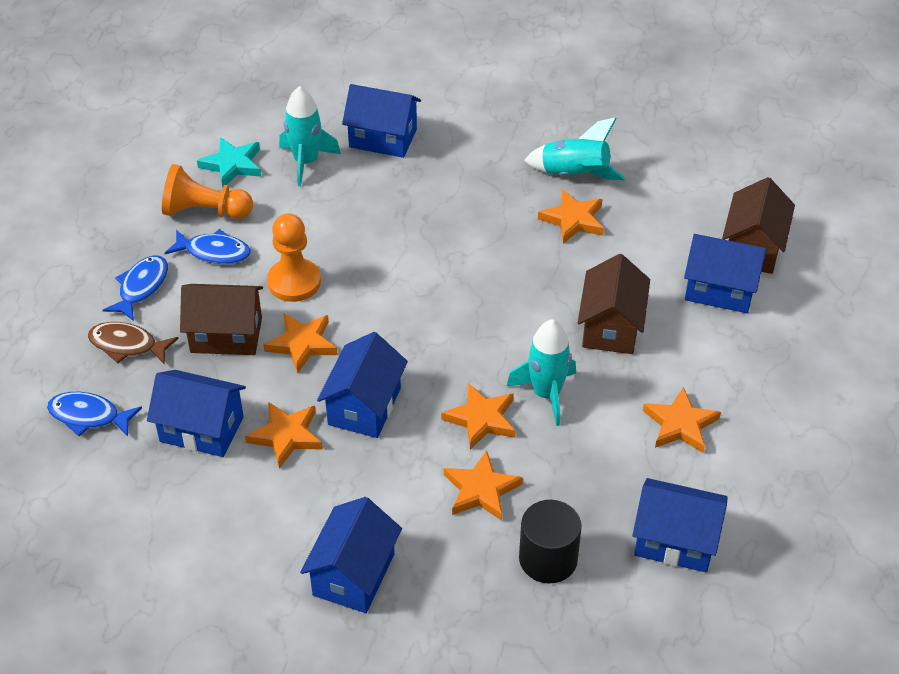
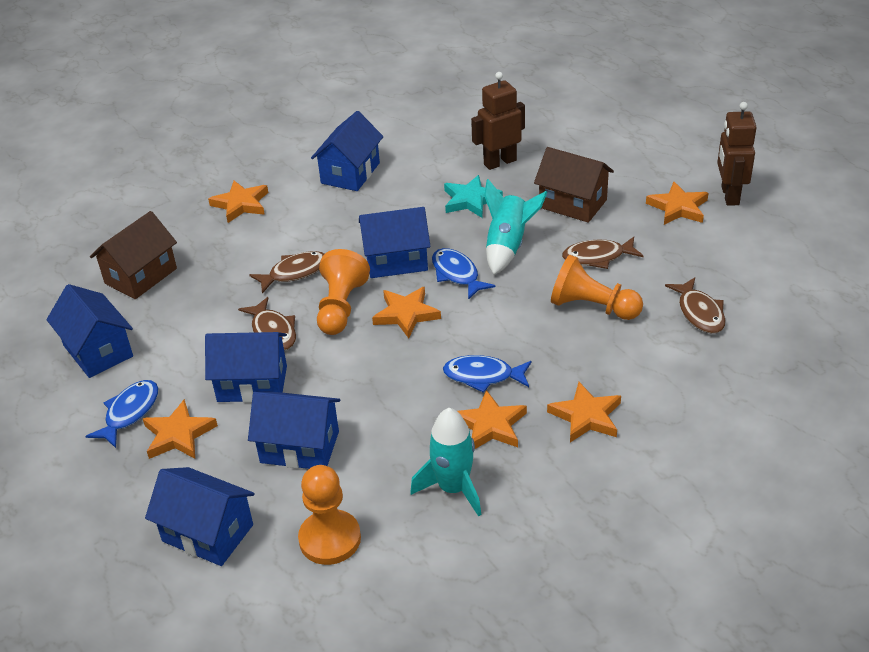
black cylinder: 1 -> 0
brown fish: 1 -> 4
brown house: 3 -> 2
brown robot: 0 -> 2
orange pawn: 2 -> 3
turquoise rocket: 3 -> 2

